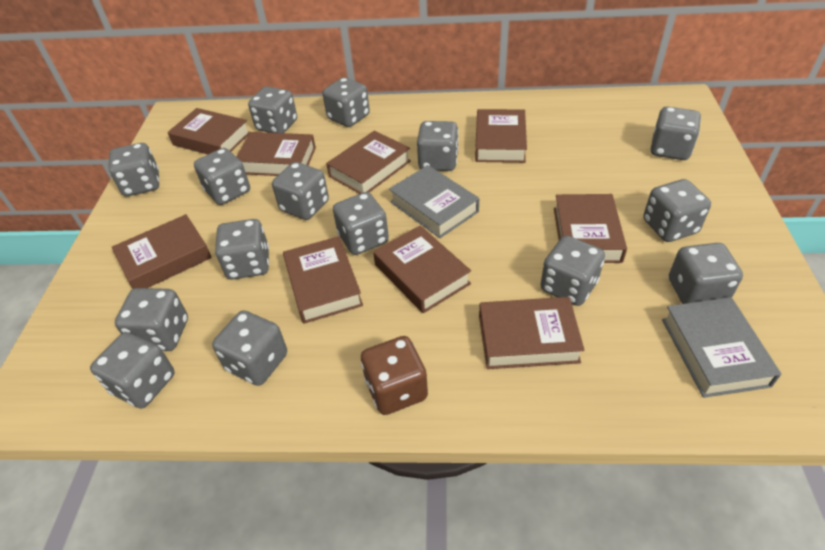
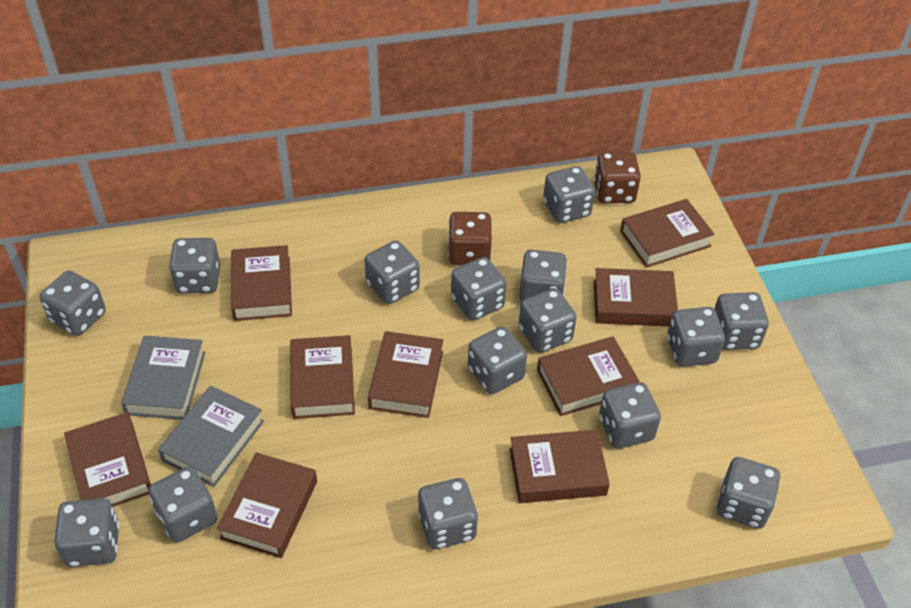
brown dice: 1 -> 2

